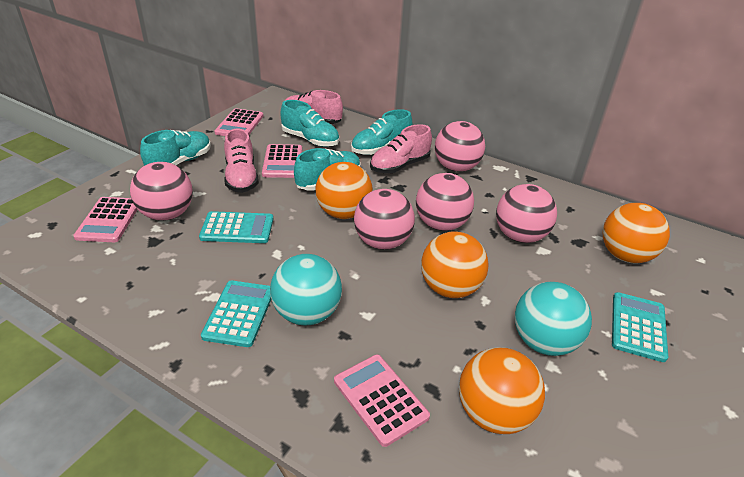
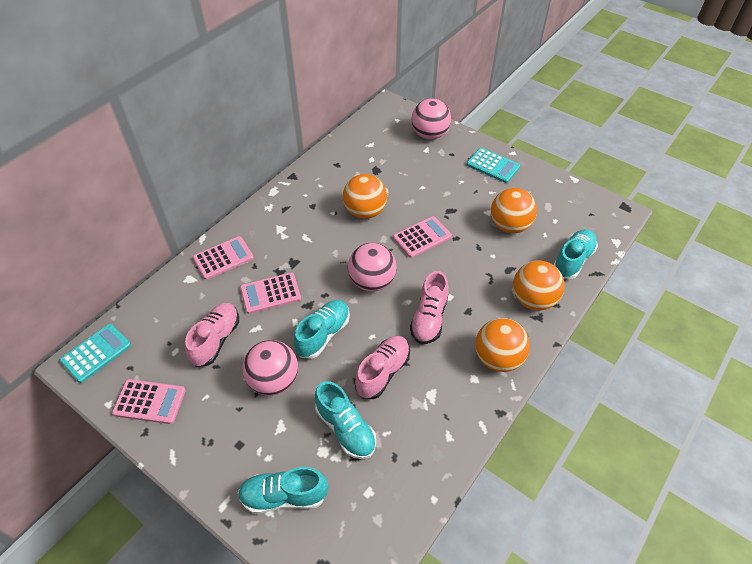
pink ball: 5 -> 3
turquoise ball: 2 -> 0
turquoise calculator: 3 -> 2

